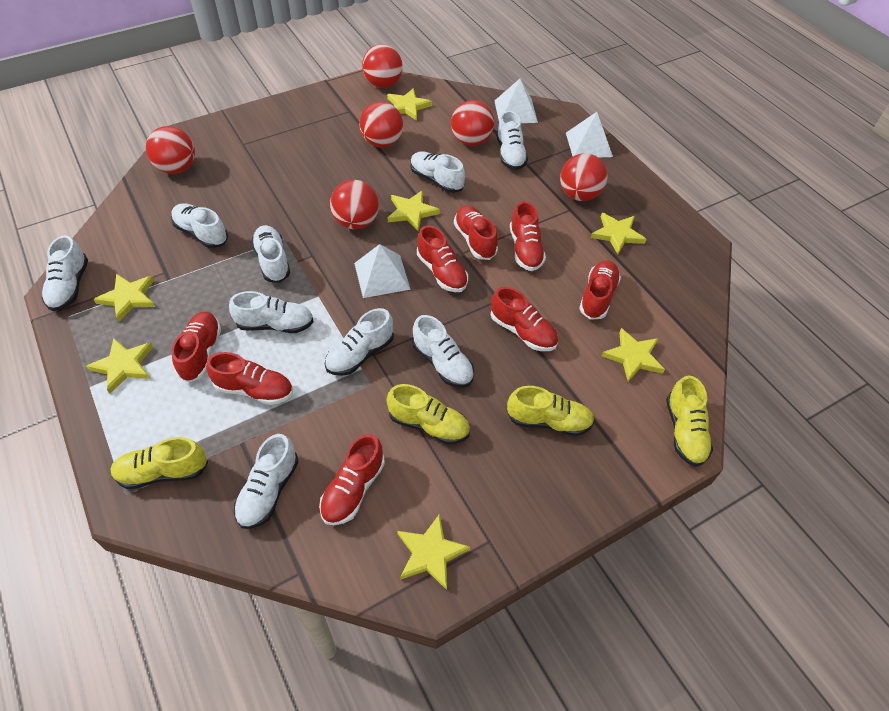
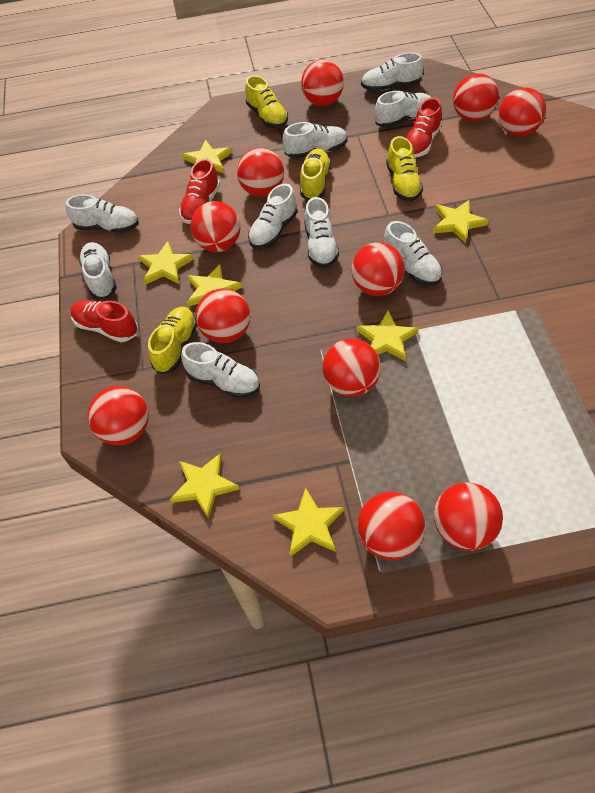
red ball: 6 -> 11
red shoe: 8 -> 3
white pyramid: 3 -> 0

